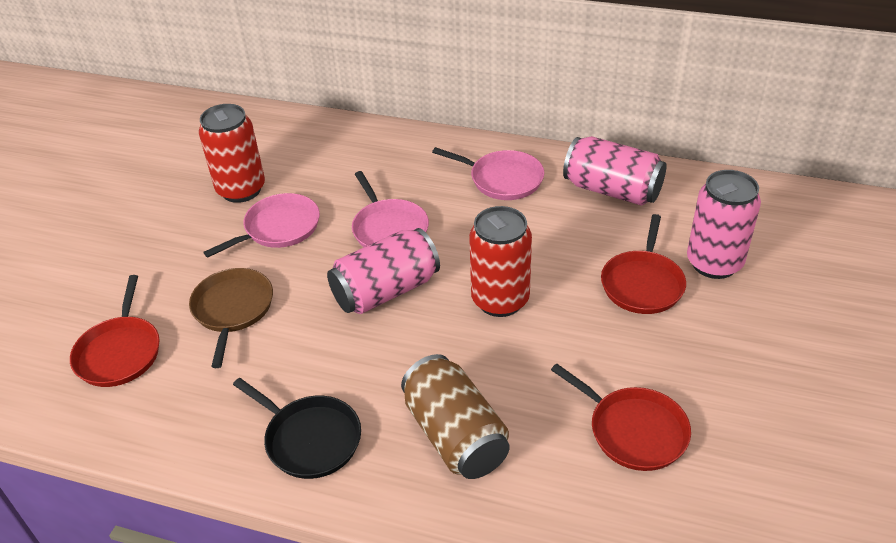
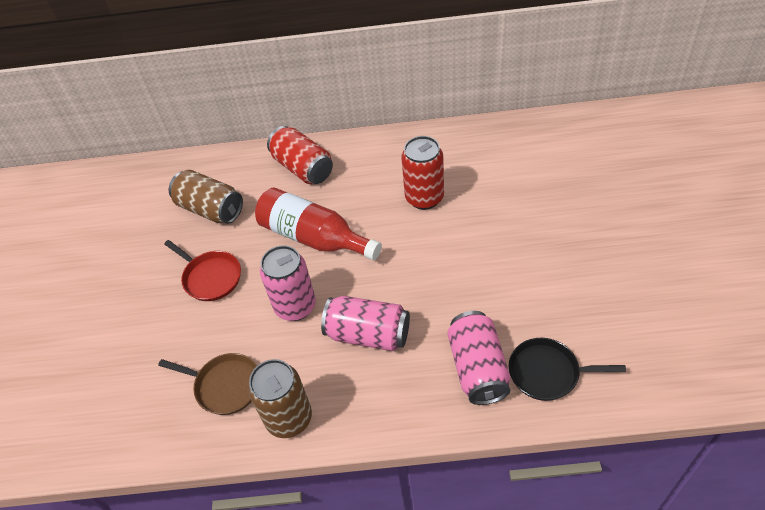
brown can: 1 -> 2
pink pan: 3 -> 0
red bottle: 0 -> 1
red pan: 3 -> 1

